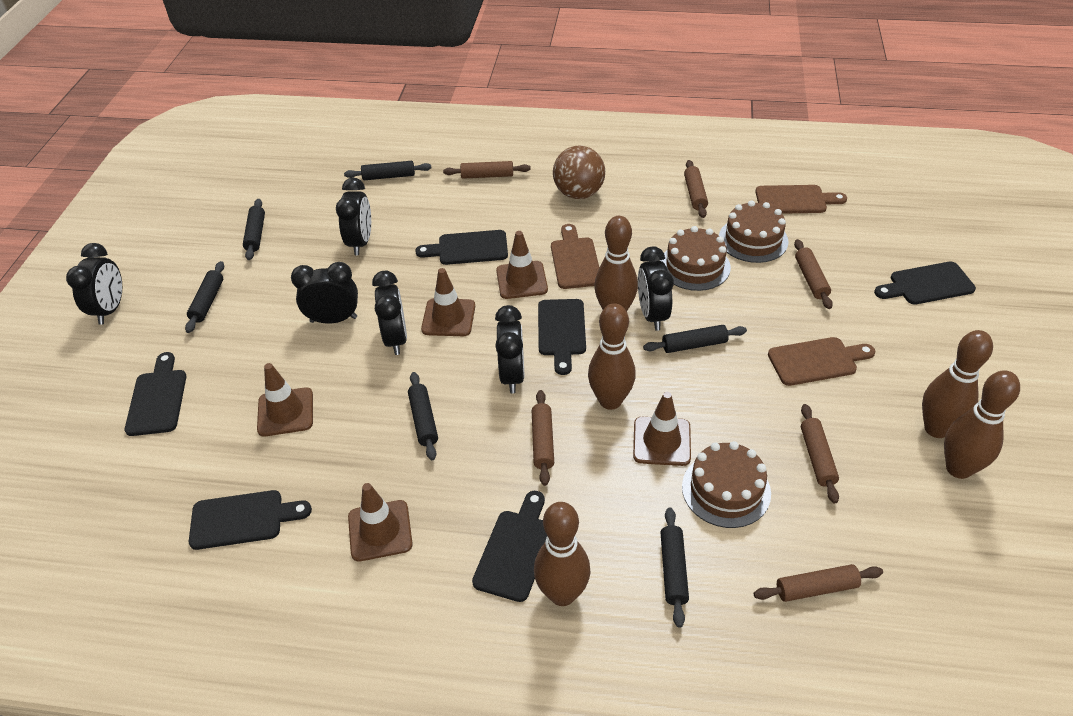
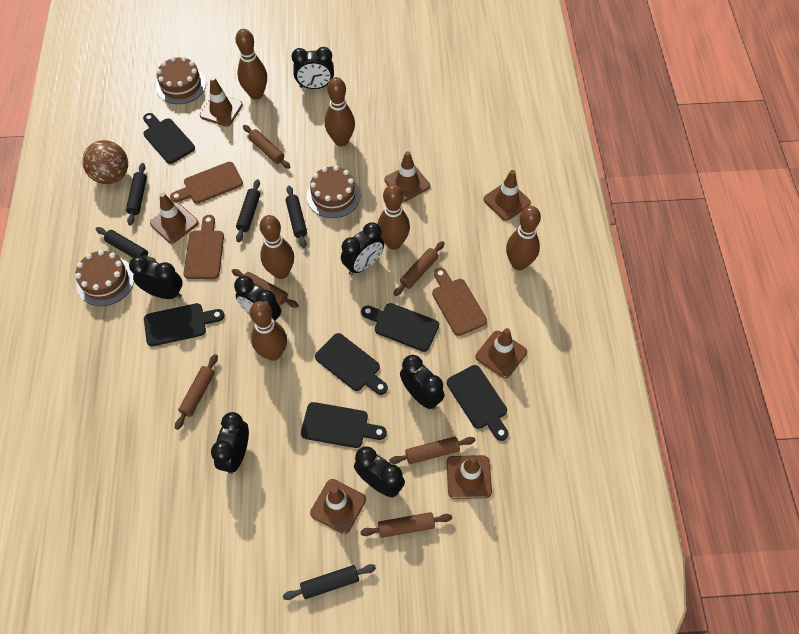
black clock: 6 -> 7
black rolling pin: 6 -> 5
brown bowling pin: 5 -> 6
brown traffic cone: 5 -> 7

